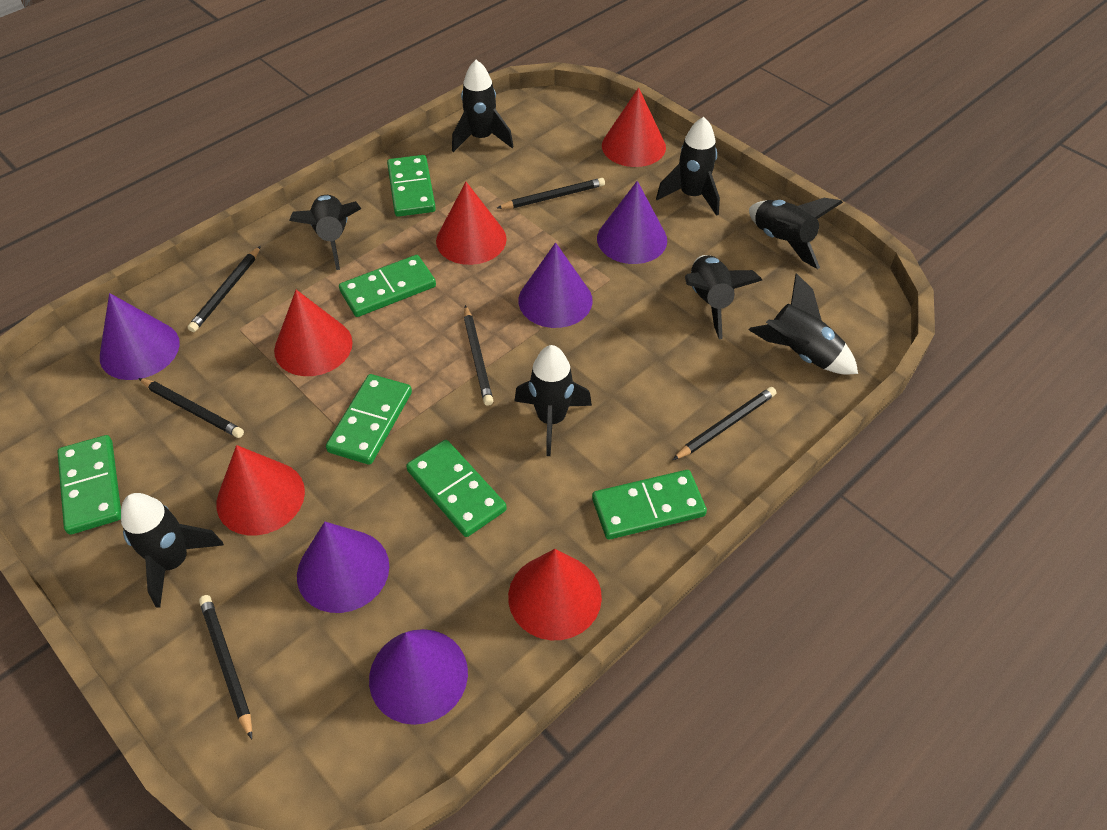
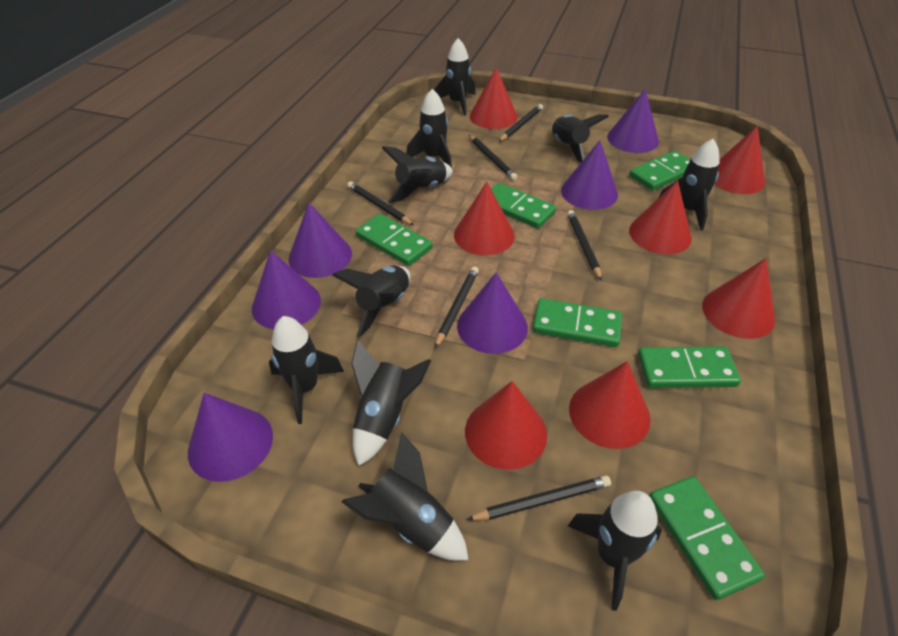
black rocket: 8 -> 10
purple cone: 5 -> 6
red cone: 5 -> 7

